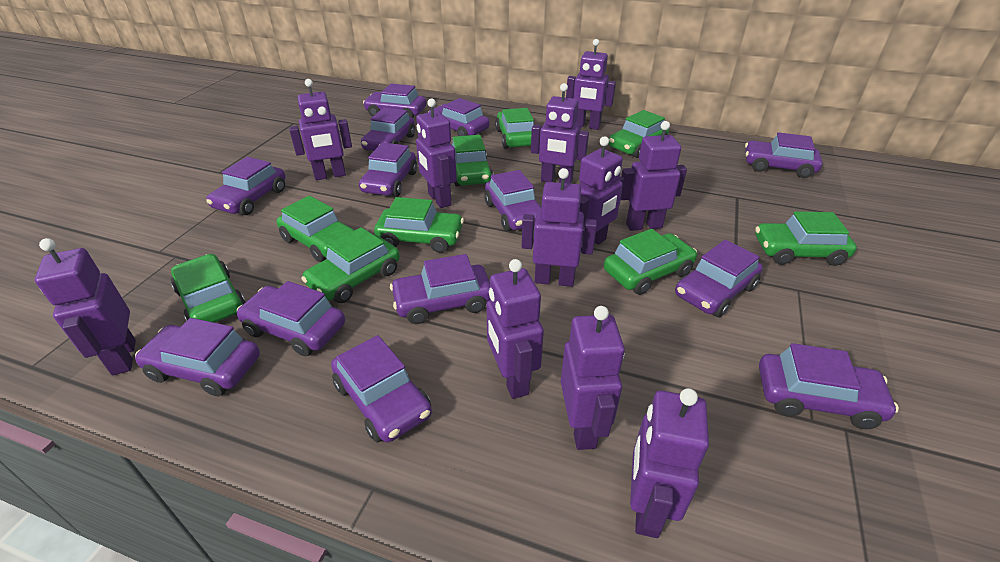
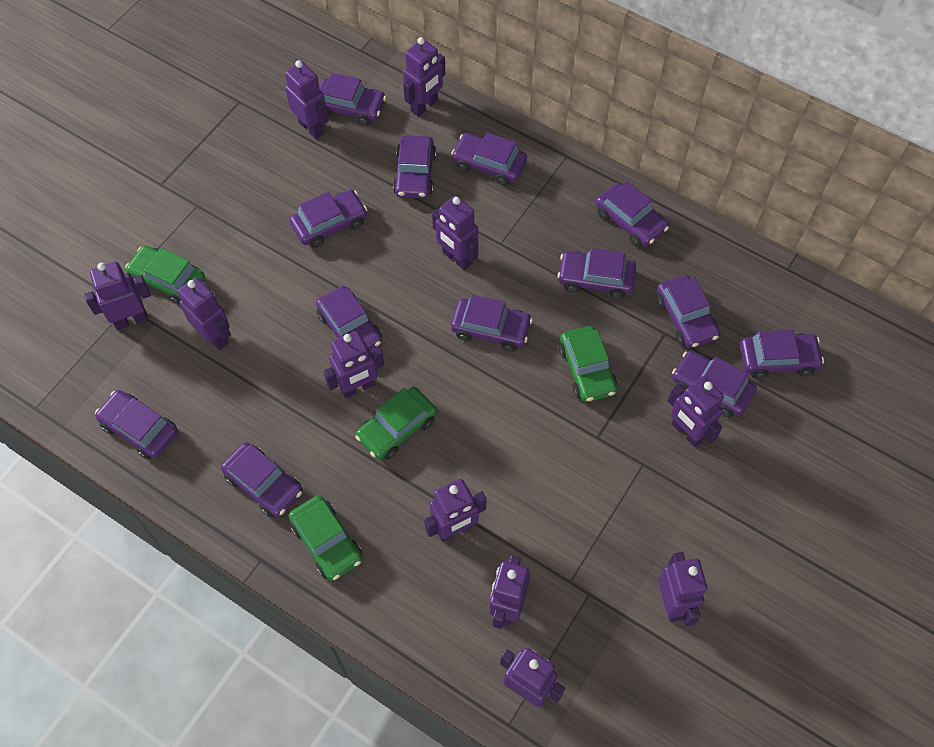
green car: 9 -> 4

